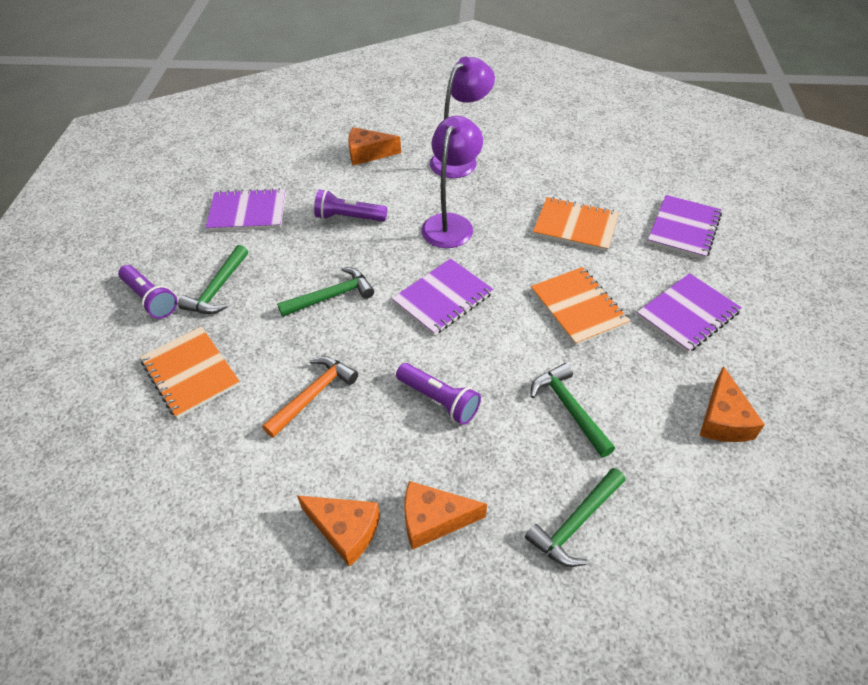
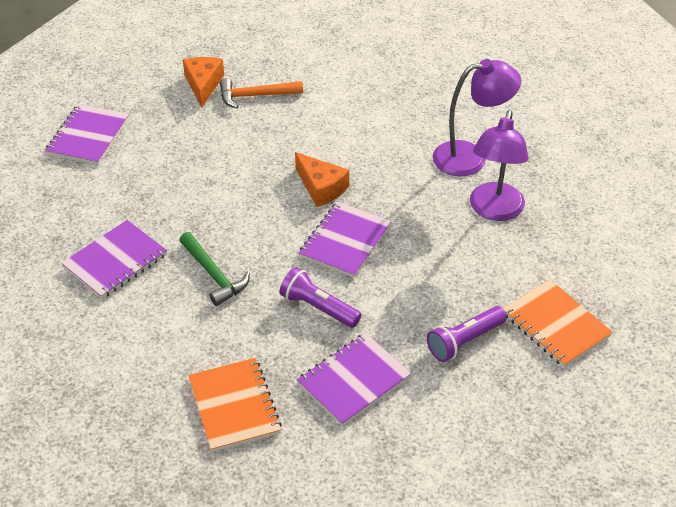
green hammer: 4 -> 1
orange cheese: 4 -> 2
orange notebook: 3 -> 2
purple flashlight: 3 -> 2

